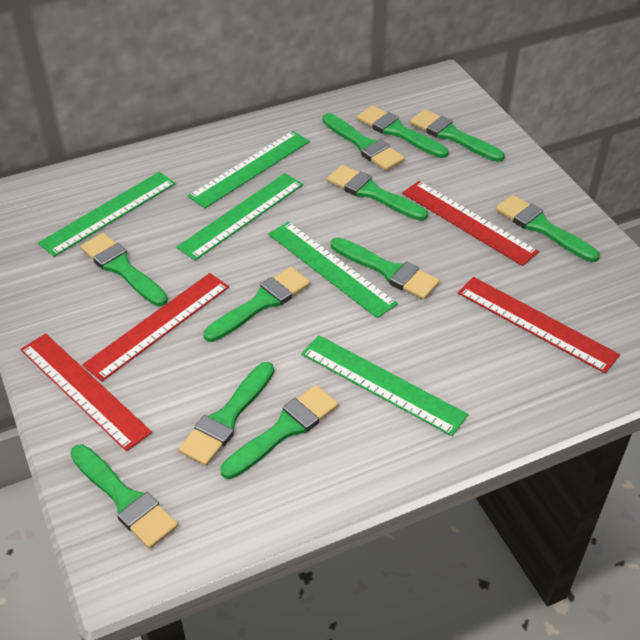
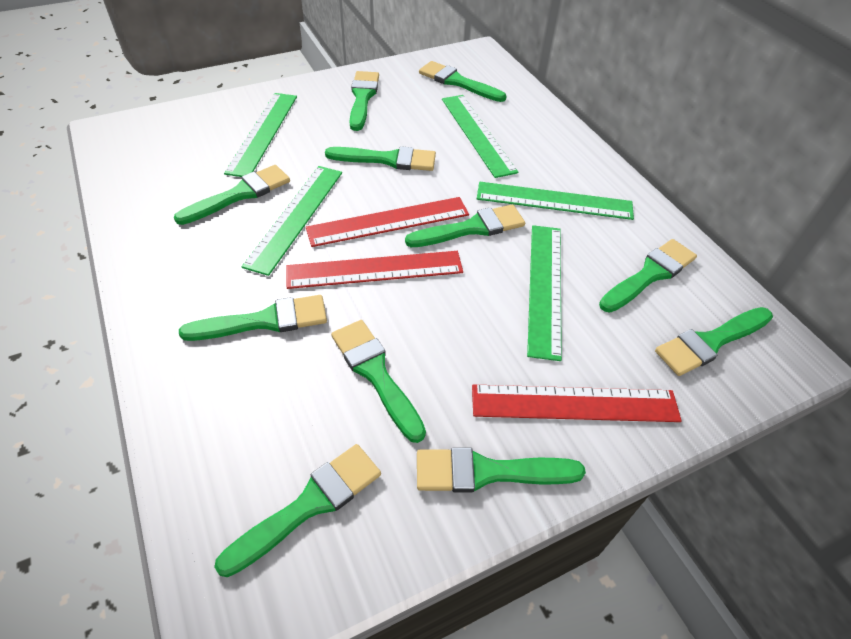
red ruler: 4 -> 3

